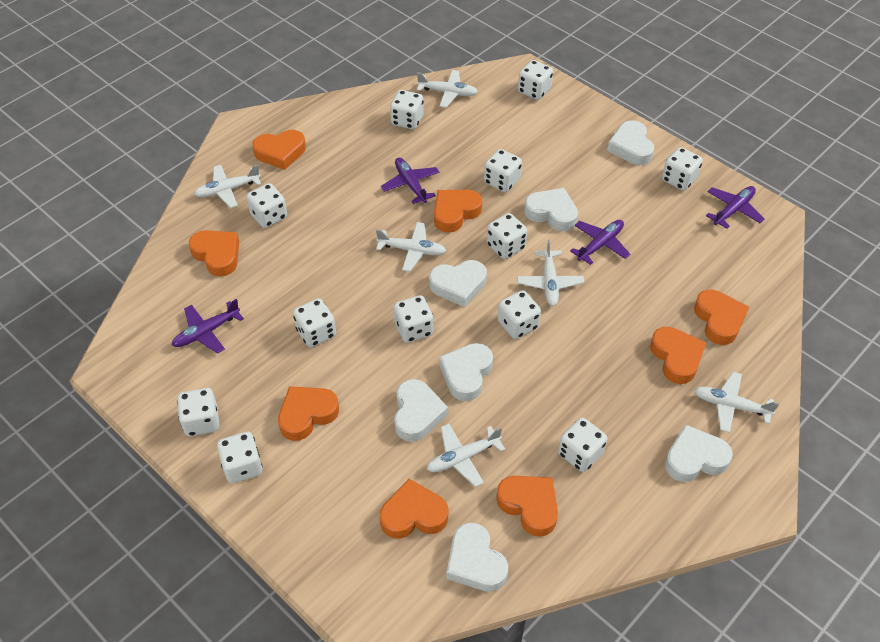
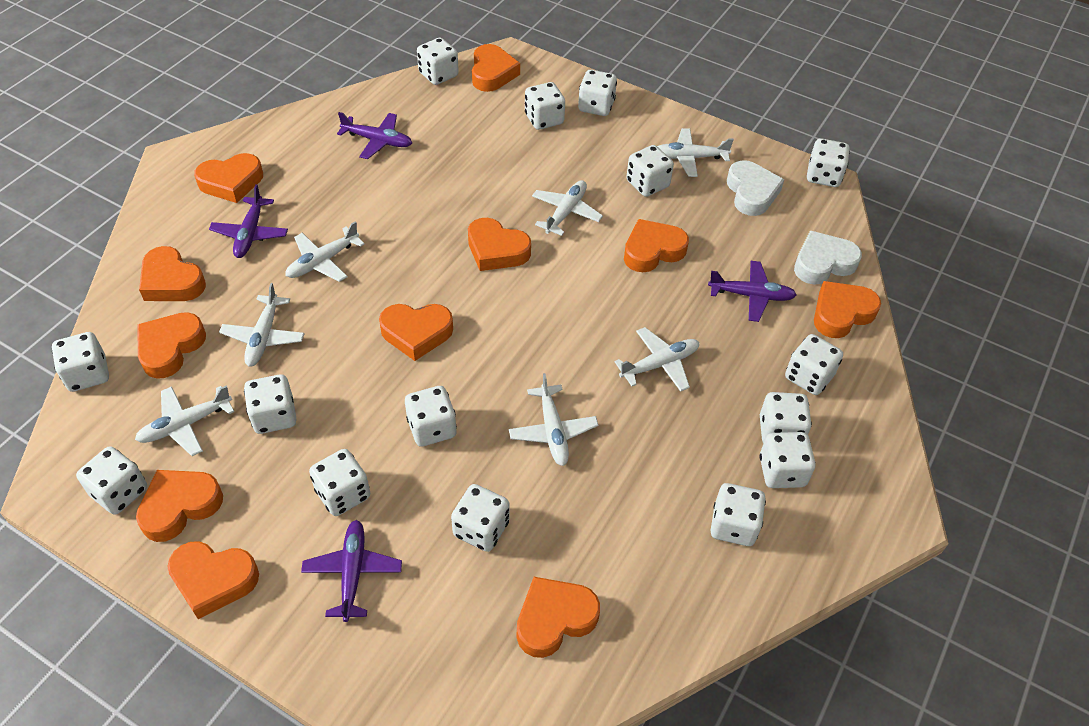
orange heart: 8 -> 11
white dice: 12 -> 15
white heart: 7 -> 2
white plane: 6 -> 7

